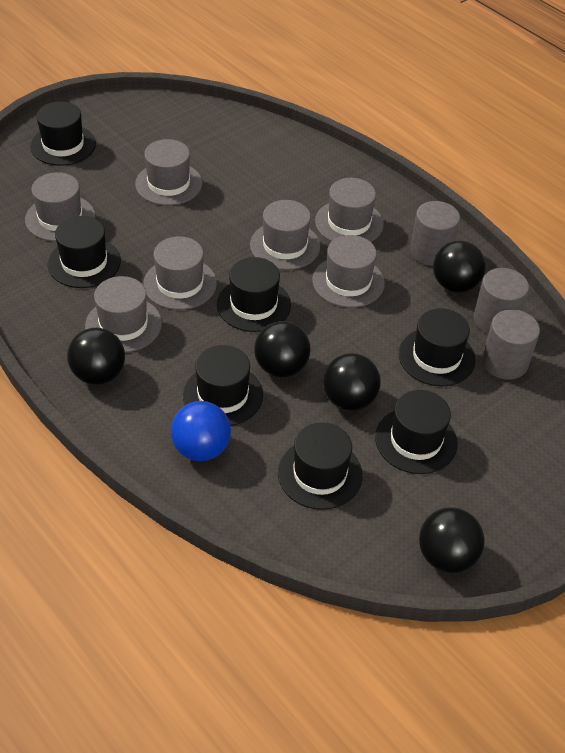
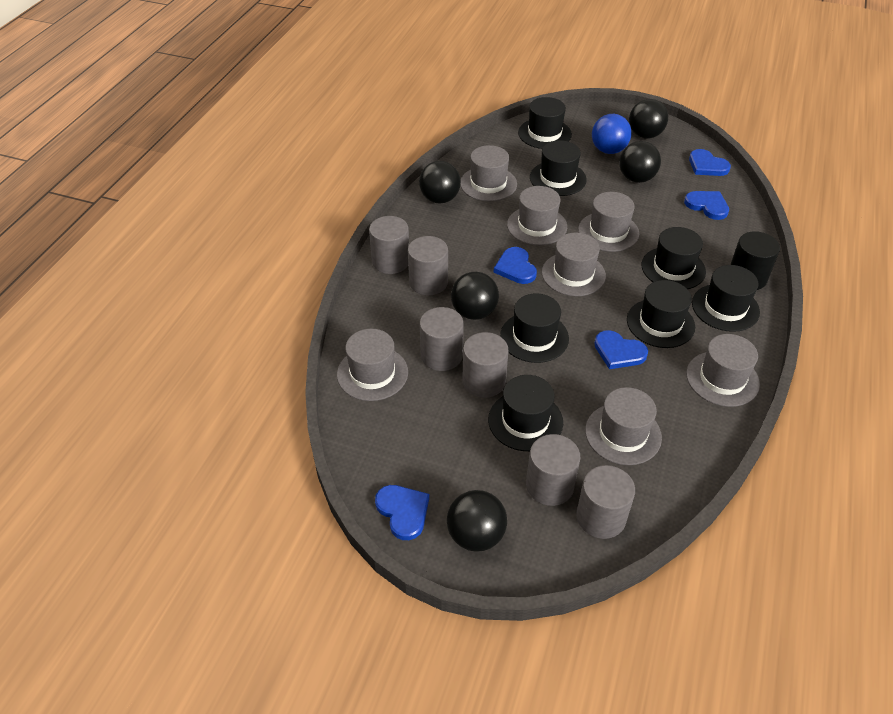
black cylinder: 0 -> 1
blue heart: 0 -> 5
grey cylinder: 3 -> 6

